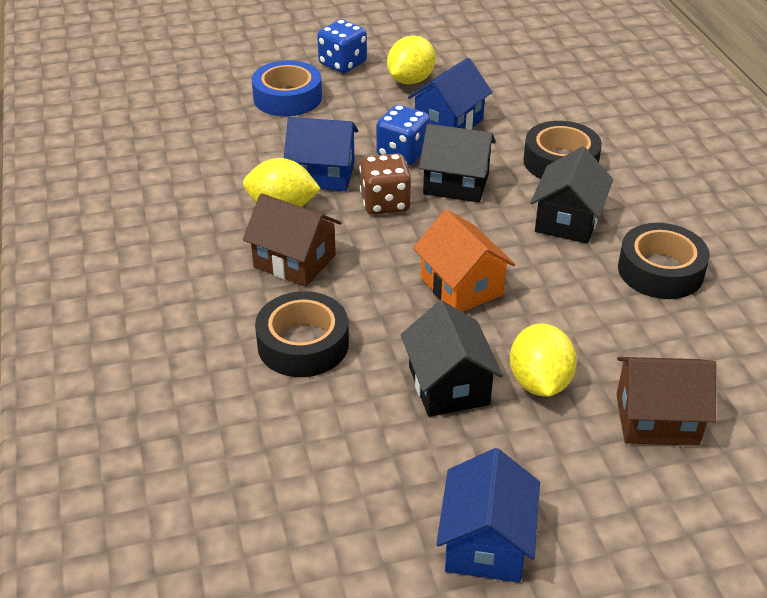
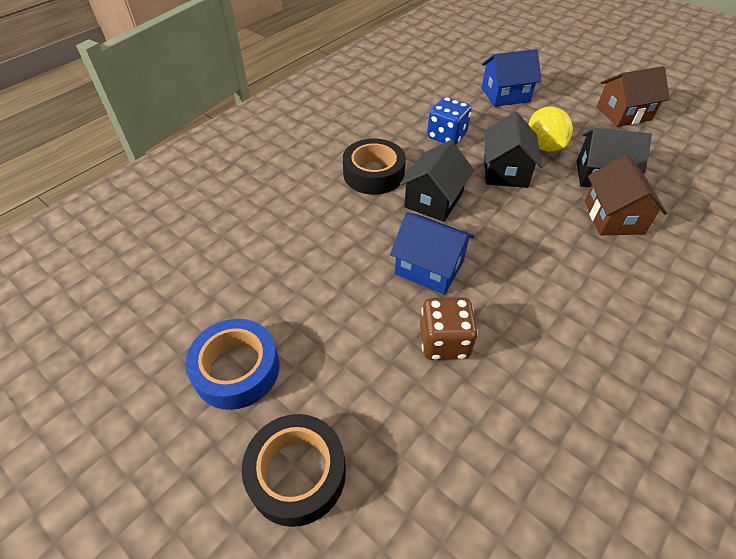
black tape: 3 -> 2
blue dice: 2 -> 1
blue house: 3 -> 2
orange house: 1 -> 0
yellow lemon: 3 -> 1

